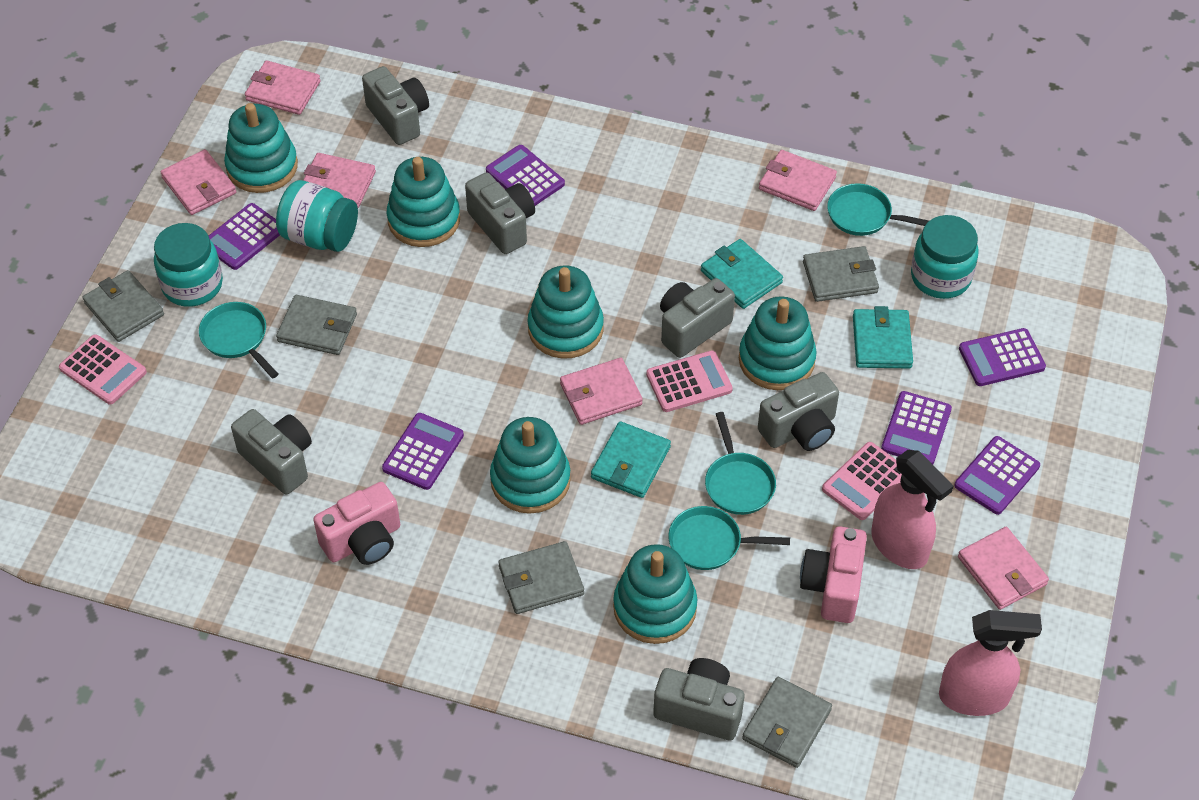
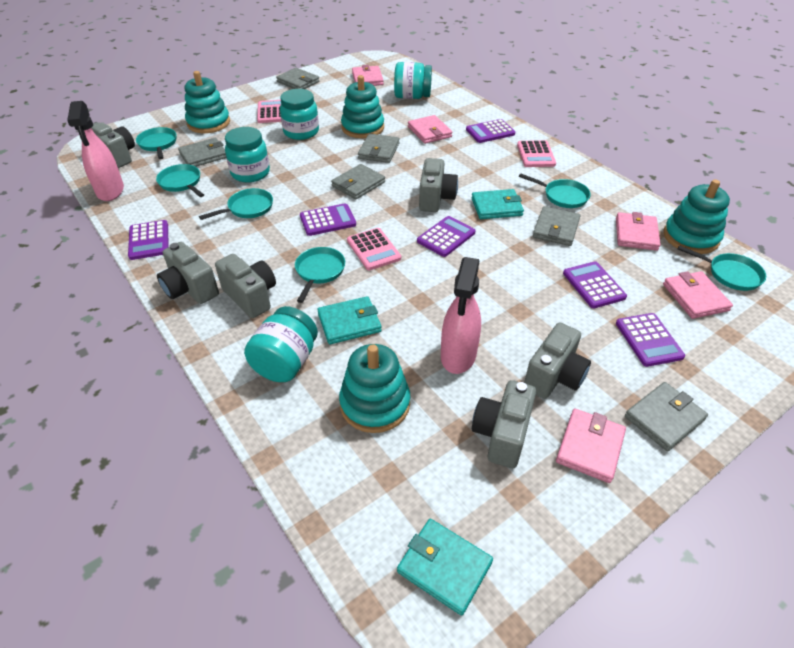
grey wallet: 5 -> 6
pink camera: 2 -> 0
pink wallet: 6 -> 5
turquoise jar: 3 -> 4
turquoise pan: 4 -> 6
turquoise stacking toy: 6 -> 4

